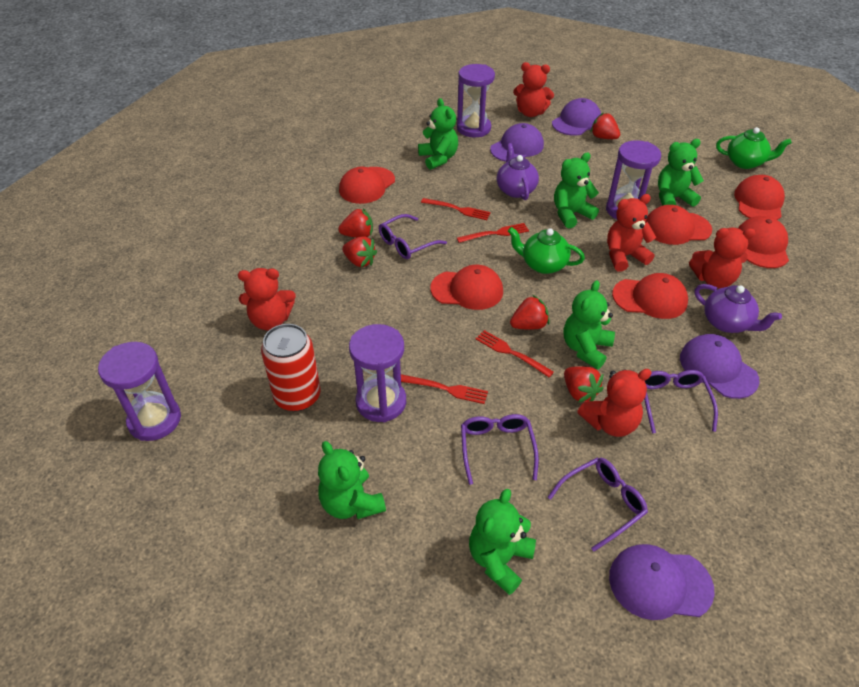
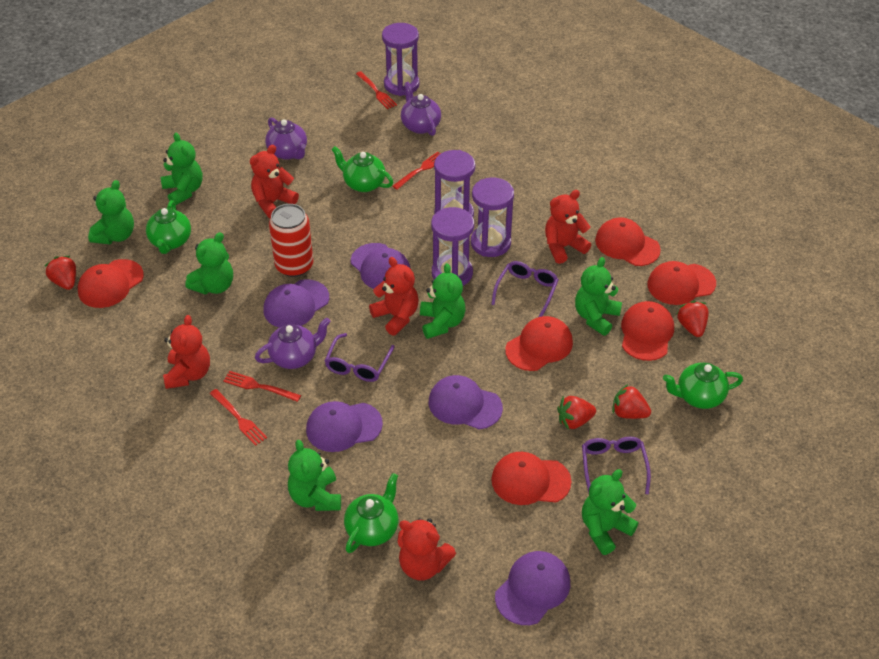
green teapot: 2 -> 4
green teddy bear: 6 -> 7
purple cap: 4 -> 5
purple glasses: 4 -> 3
purple teapot: 2 -> 3
red strawberry: 5 -> 4

